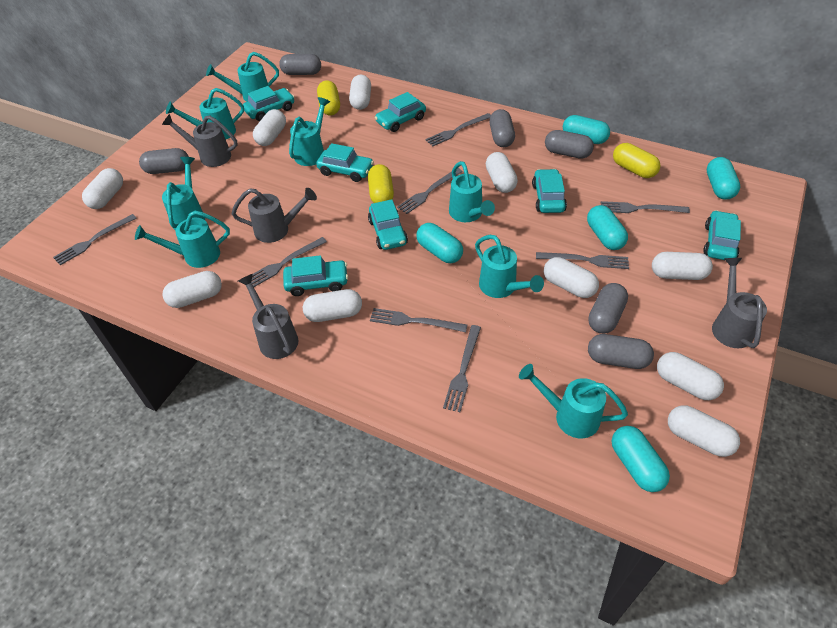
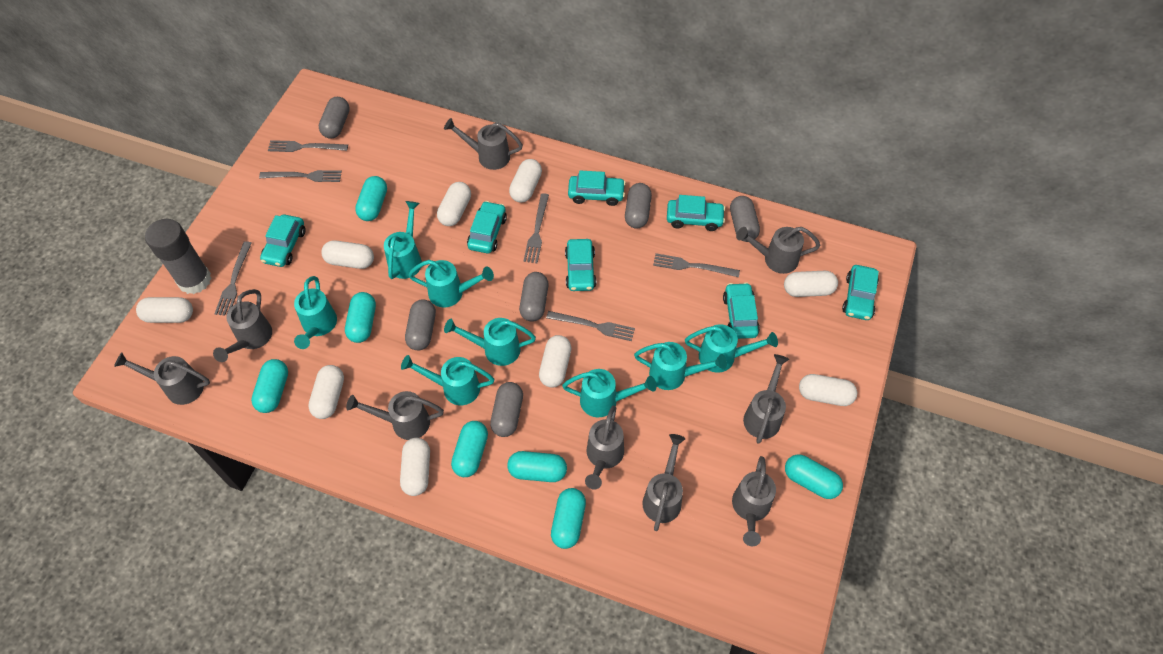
grey fork: 8 -> 6
grey glue stick: 0 -> 1
grey watering can: 4 -> 9
turquoise capsule: 5 -> 7
white capsule: 10 -> 9
yellow capsule: 3 -> 0

